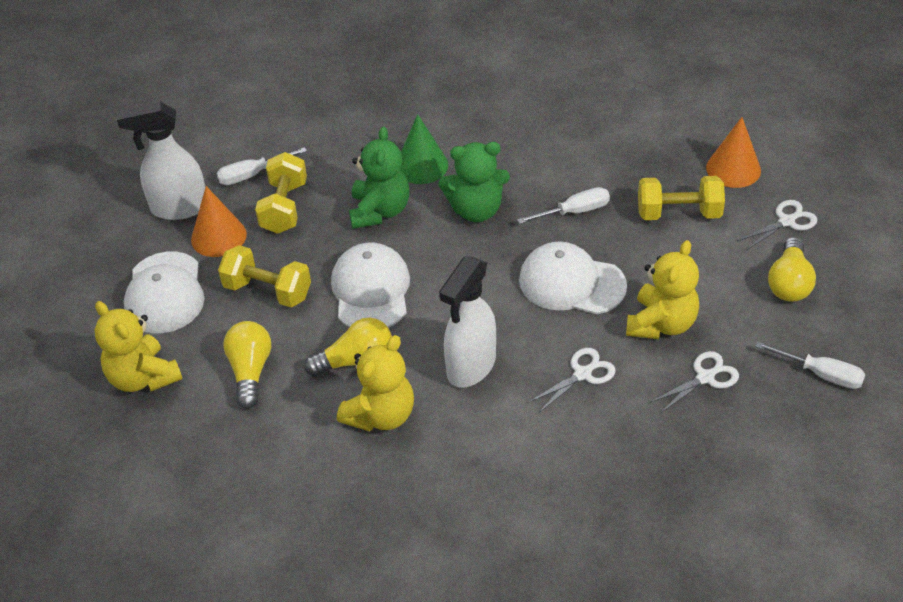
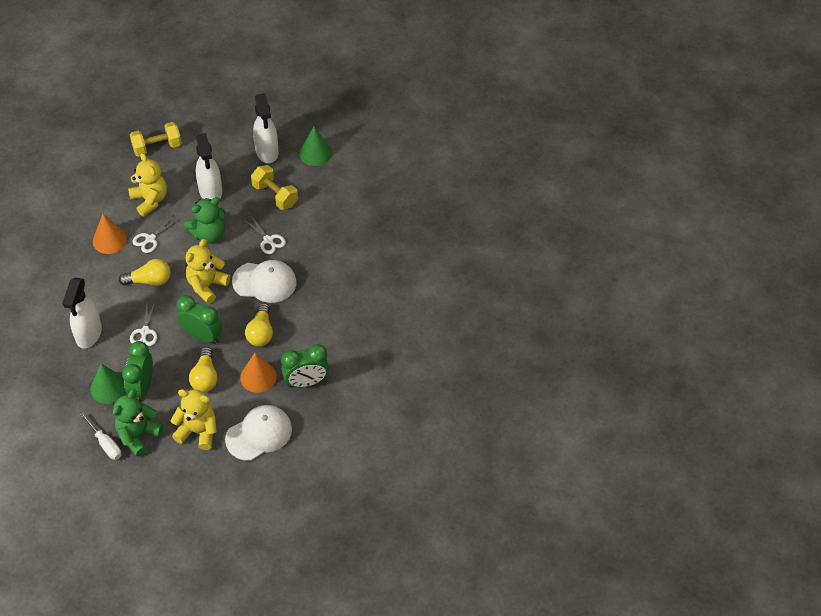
green clock: 0 -> 3
green cone: 1 -> 2
white cap: 3 -> 2
white screwdriver: 3 -> 1
white spray bottle: 2 -> 3
yellow dumbbell: 3 -> 2

